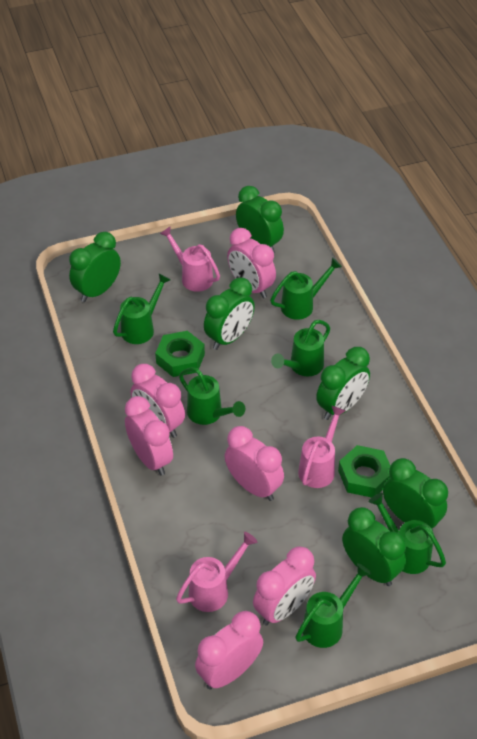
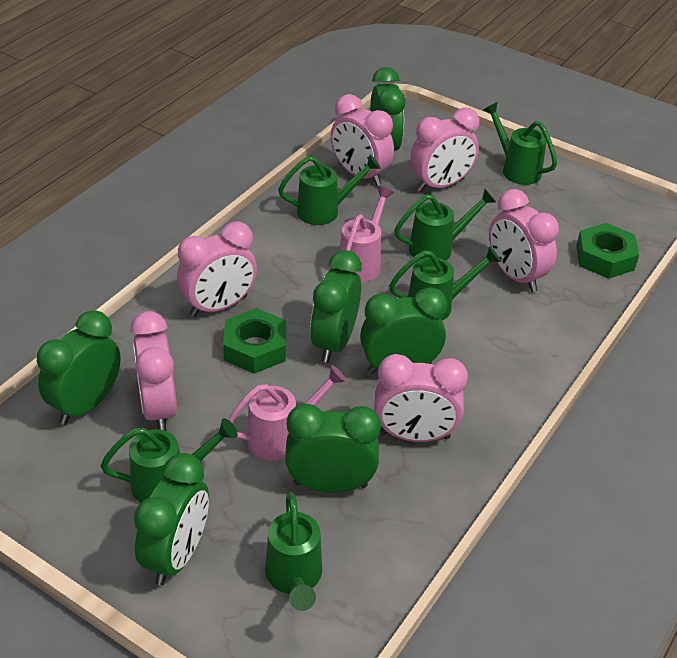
pink watering can: 3 -> 2

